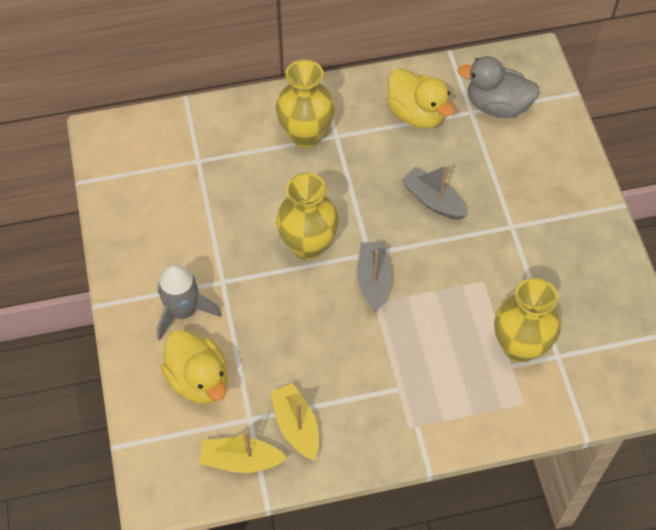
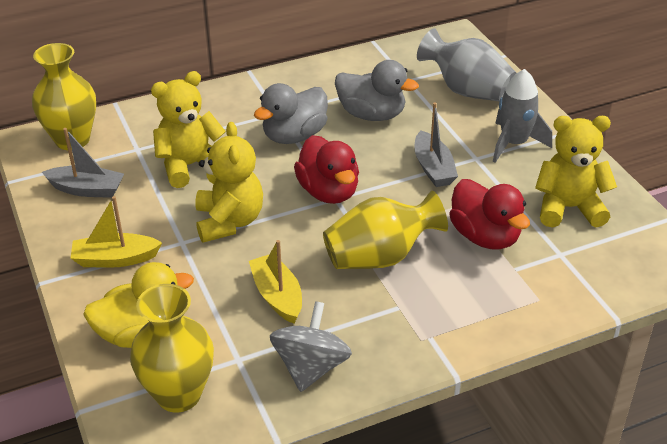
grey duck: 1 -> 2
grey spinning top: 0 -> 1
grey vase: 0 -> 1
red duck: 0 -> 2
yellow duck: 2 -> 1
yellow teddy bear: 0 -> 3

